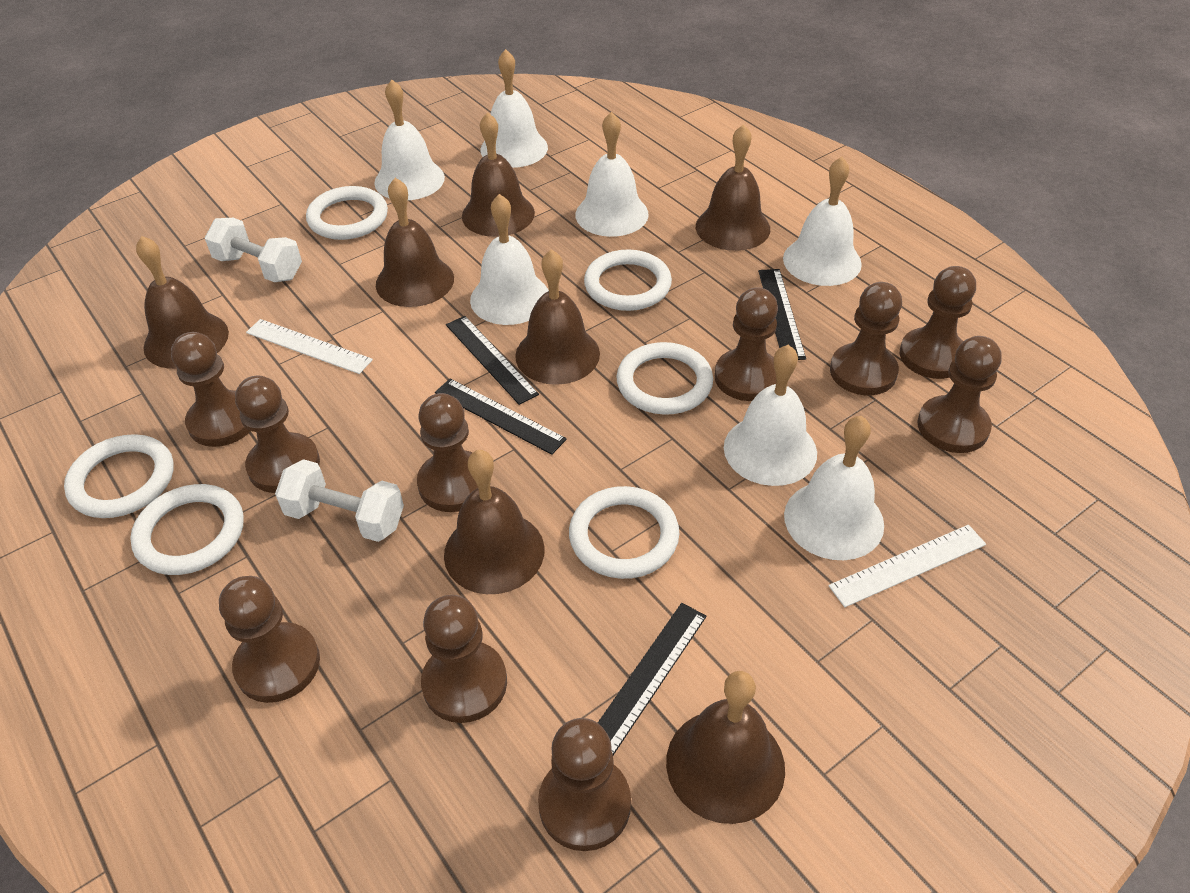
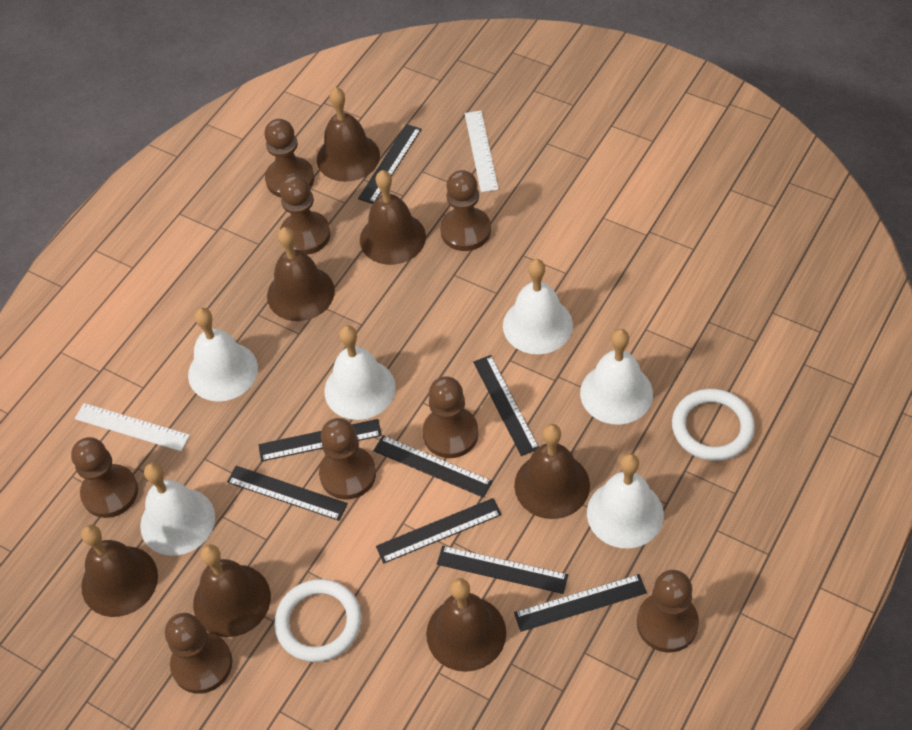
black ruler: 4 -> 8
brown pawn: 10 -> 8
white bell: 7 -> 6
white dumbbell: 2 -> 0
white ring: 6 -> 2

